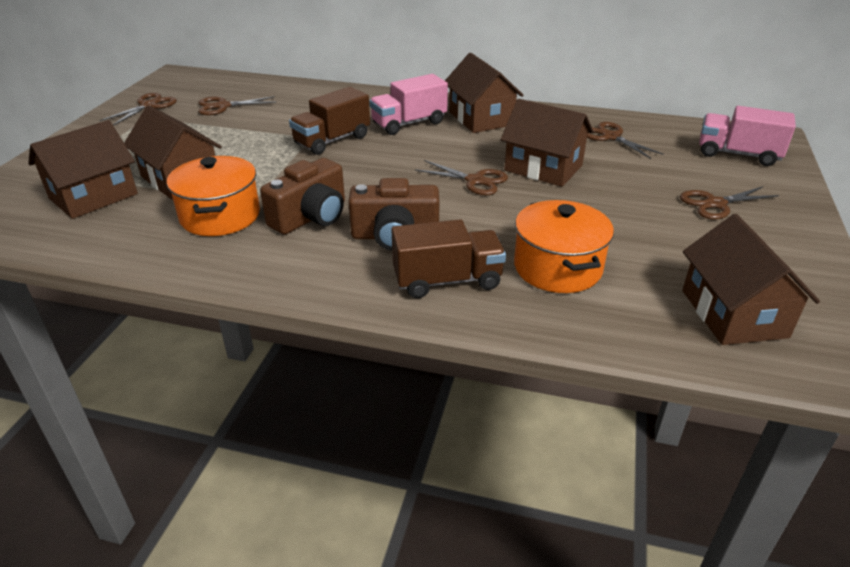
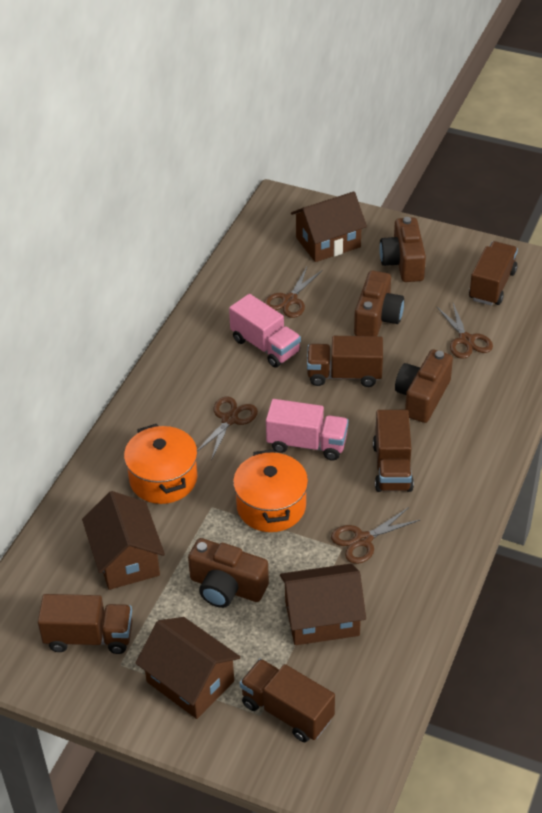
brown camera: 2 -> 4
brown house: 5 -> 4
brown scissors: 5 -> 4
brown truck: 2 -> 5

